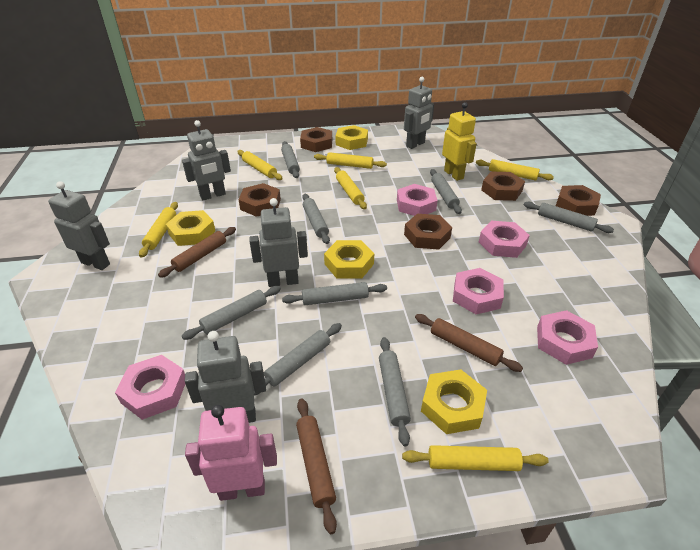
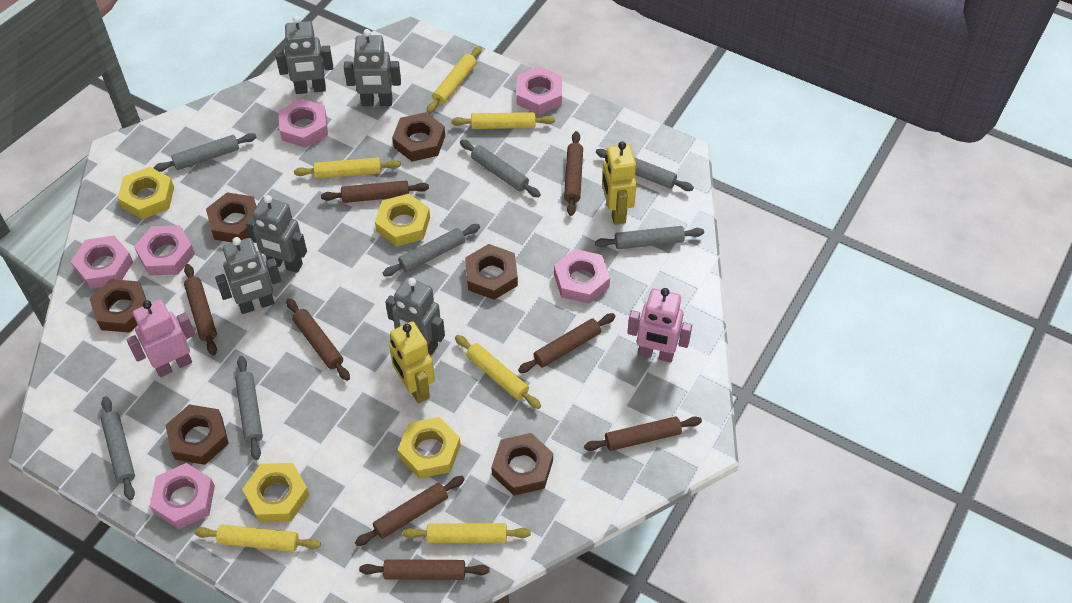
brown nut: 5 -> 6
brown rolling pin: 3 -> 8
grey rolling pin: 8 -> 7
pink nut: 5 -> 6
pink robot: 1 -> 2
yellow robot: 1 -> 2

